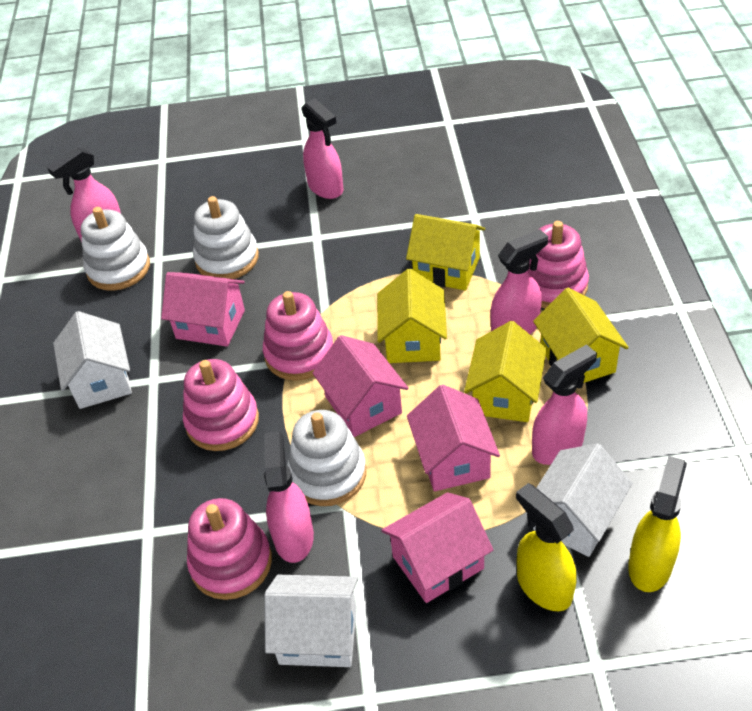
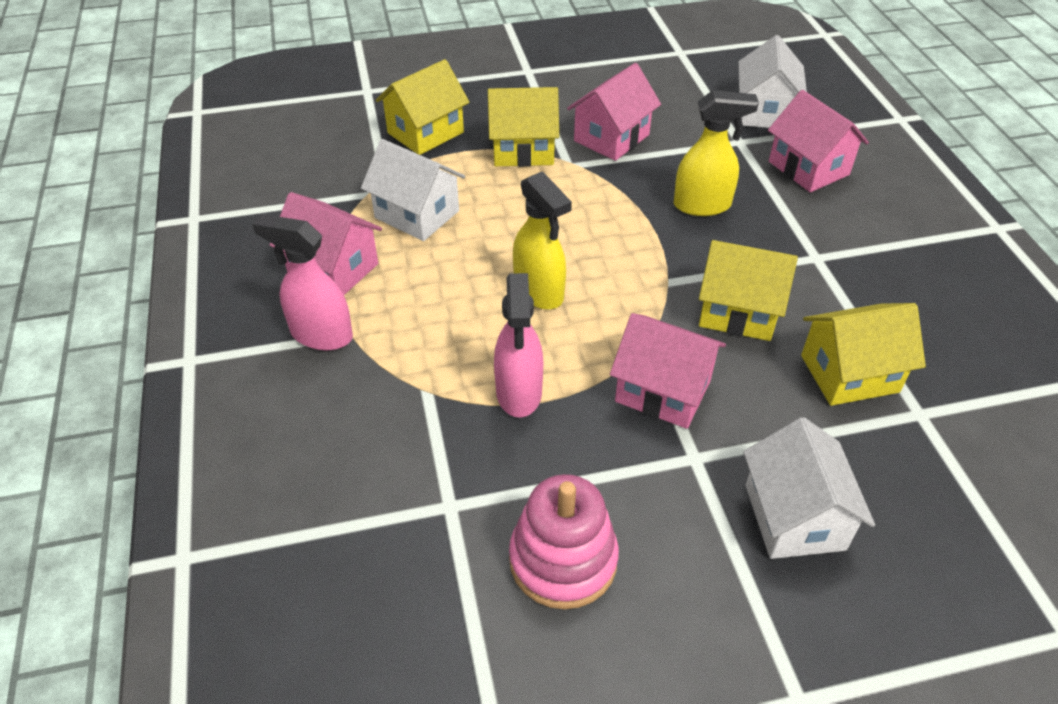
pink spray bottle: 5 -> 2
pink stacking toy: 4 -> 1
white stacking toy: 3 -> 0

